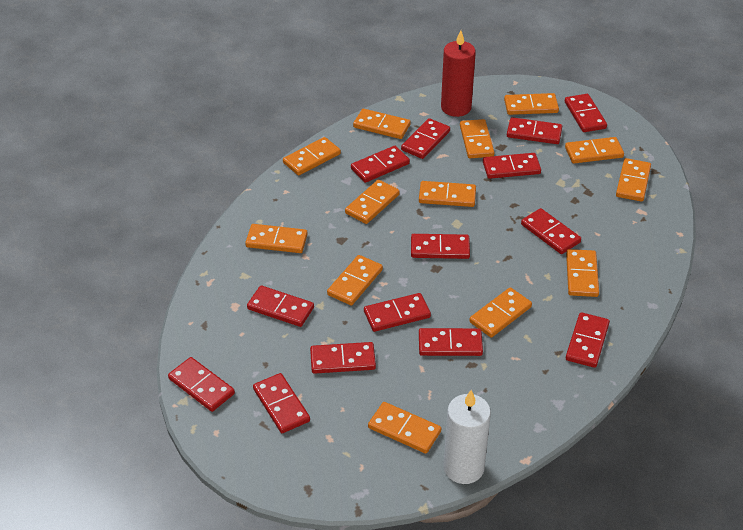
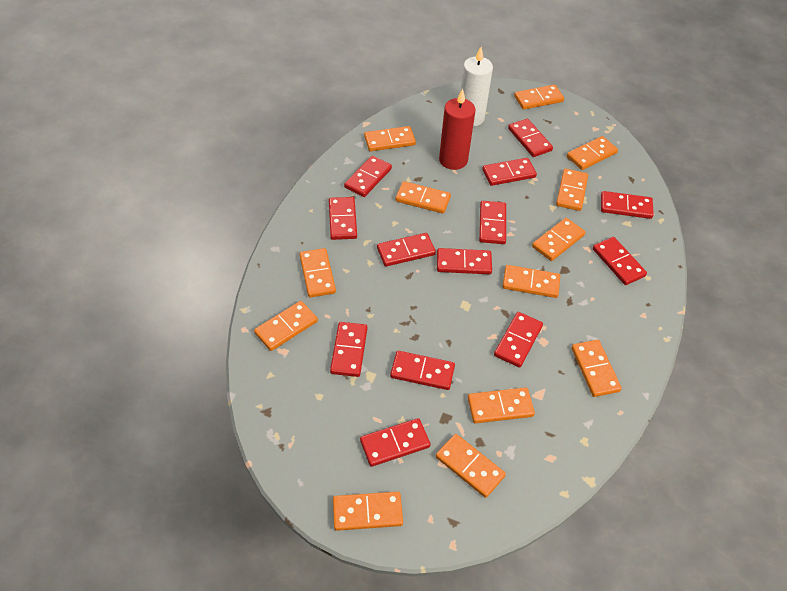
red domino: 14 -> 13

